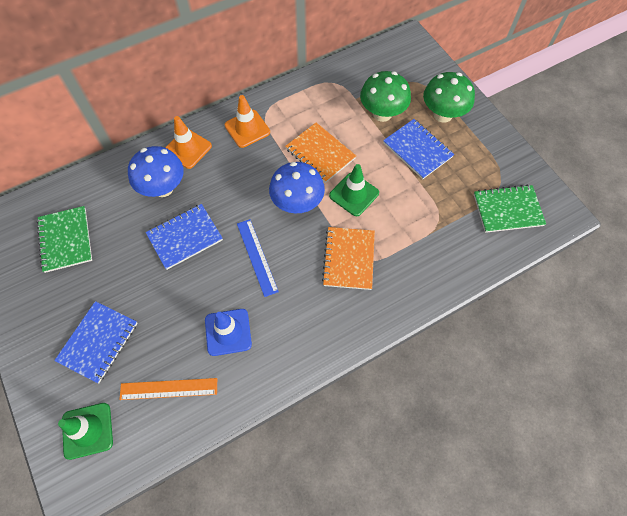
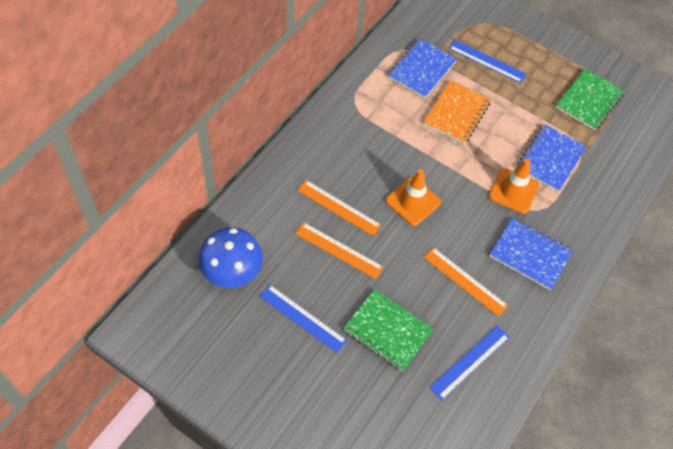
blue mushroom: 2 -> 1
blue ruler: 1 -> 3
blue traffic cone: 1 -> 0
green mushroom: 2 -> 0
green traffic cone: 2 -> 0
orange notebook: 2 -> 1
orange ruler: 1 -> 3

